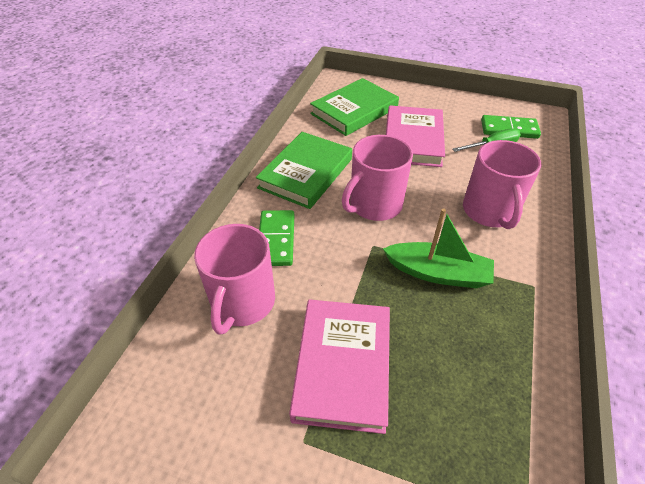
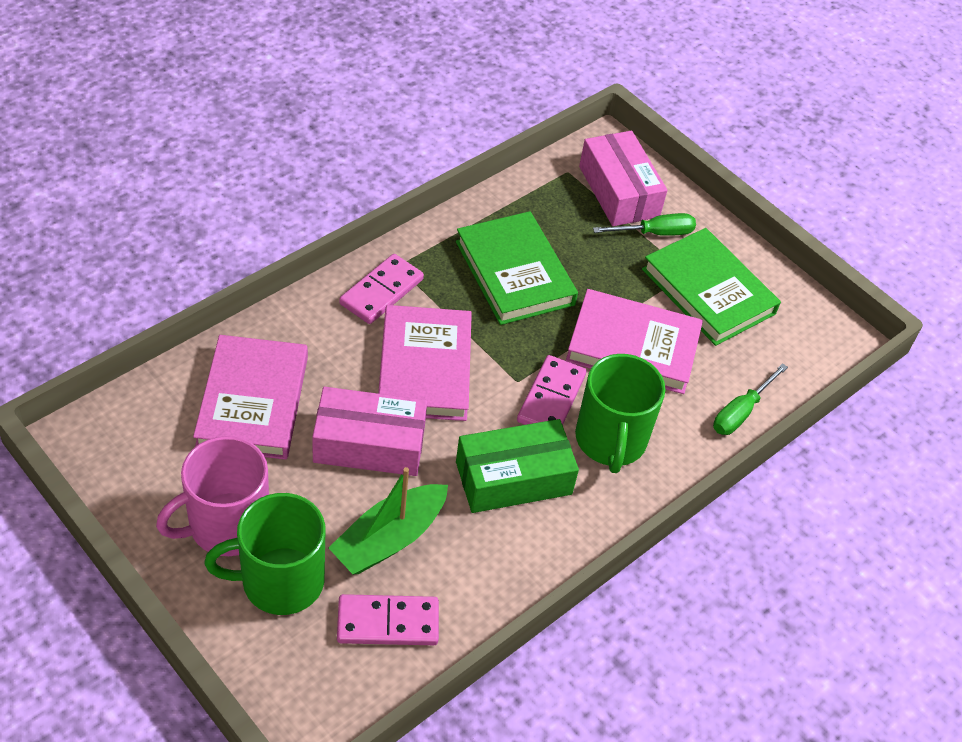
green box: 0 -> 1
green domino: 2 -> 0
green mug: 0 -> 2
green screwdriver: 1 -> 2
pink book: 2 -> 3
pink box: 0 -> 2
pink domino: 0 -> 3
pink mug: 3 -> 1

